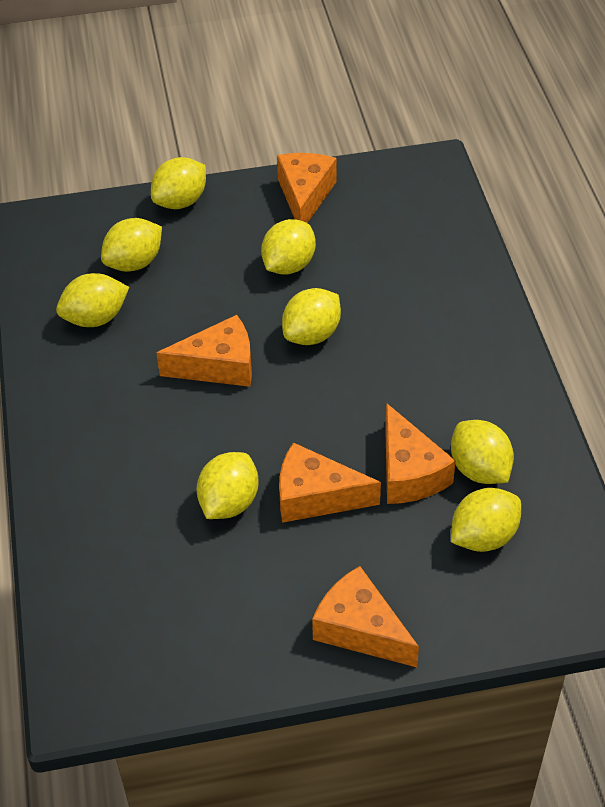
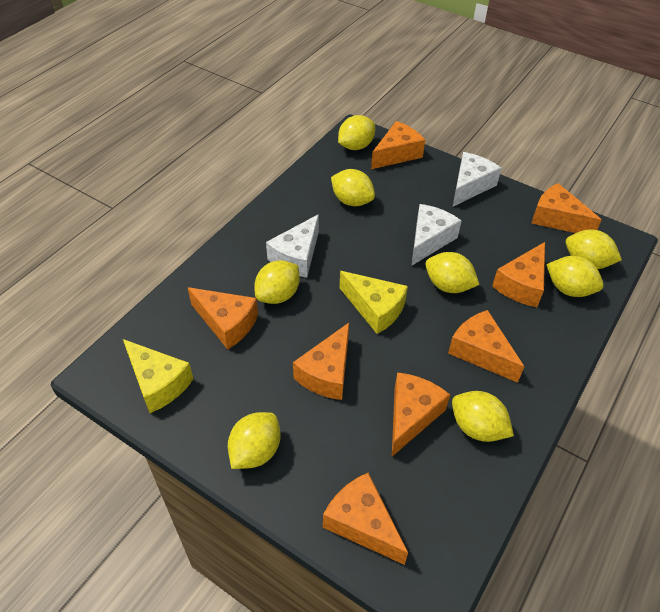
orange cheese: 5 -> 8
white cheese: 0 -> 3
yellow cheese: 0 -> 2

